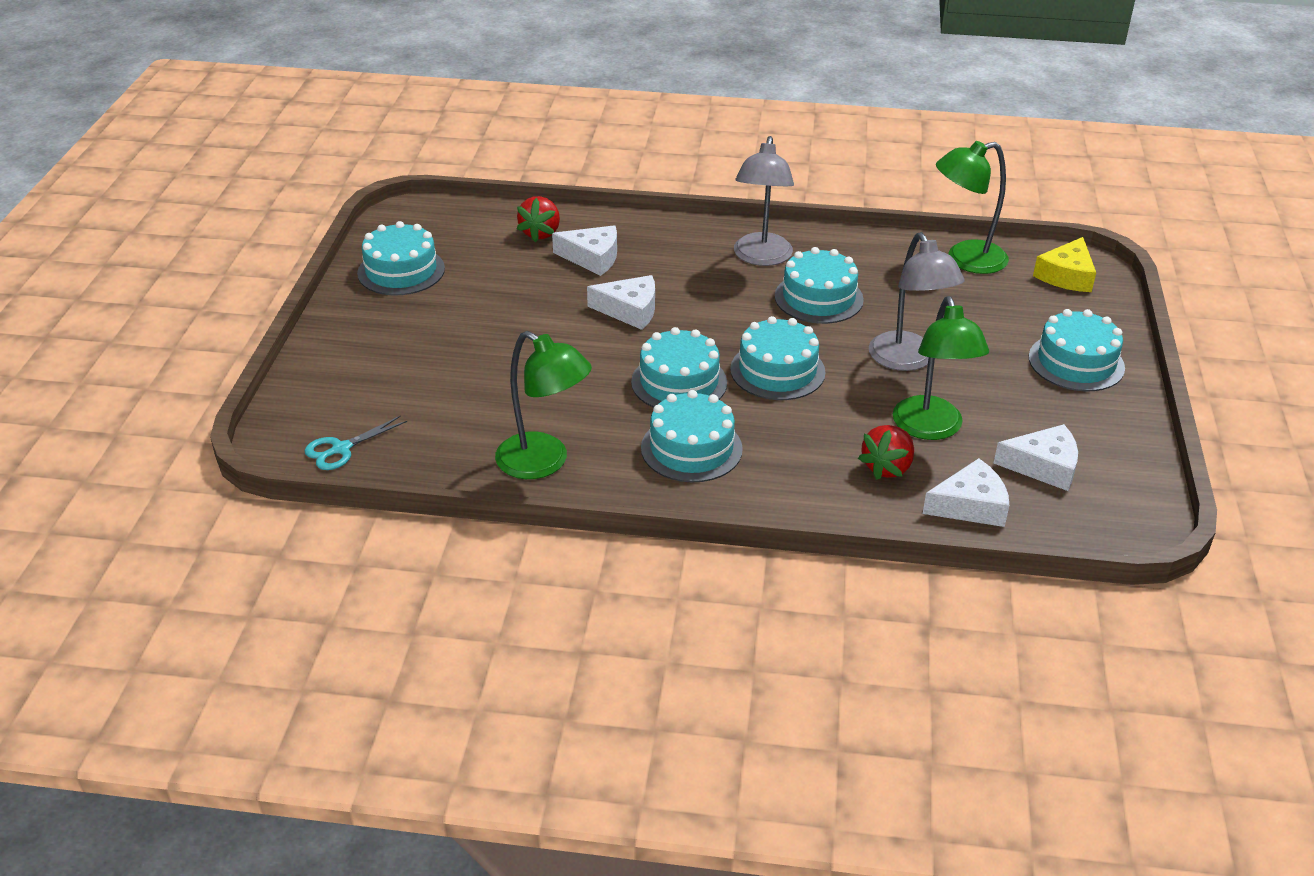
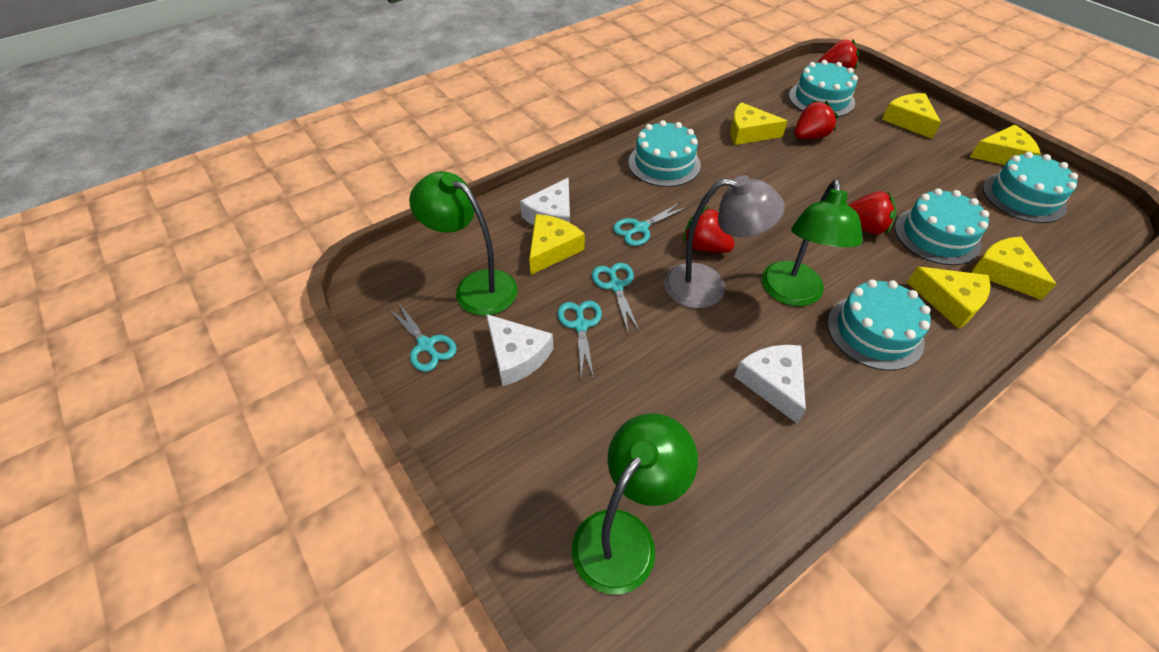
grey lamp: 2 -> 1
red strawberry: 2 -> 4
turquoise cake: 6 -> 5
turquoise scissors: 1 -> 4
white cheese: 4 -> 3
yellow cheese: 1 -> 6

